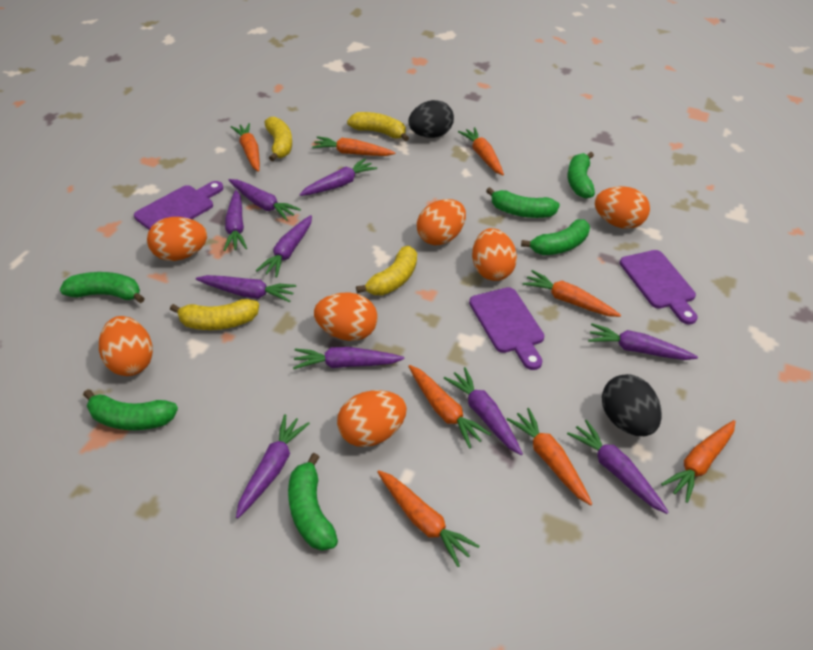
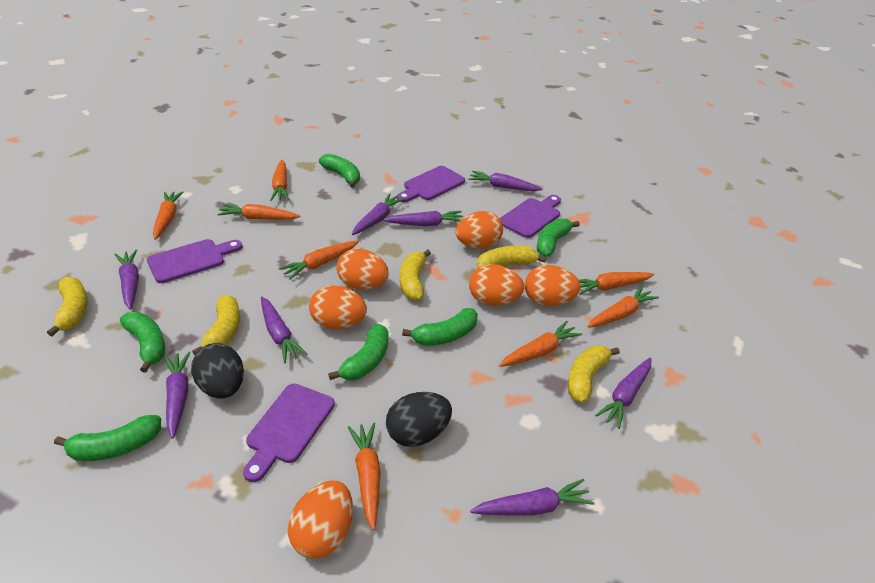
orange egg: 7 -> 6
purple carrot: 10 -> 8
purple cutting board: 3 -> 4
yellow banana: 4 -> 5

